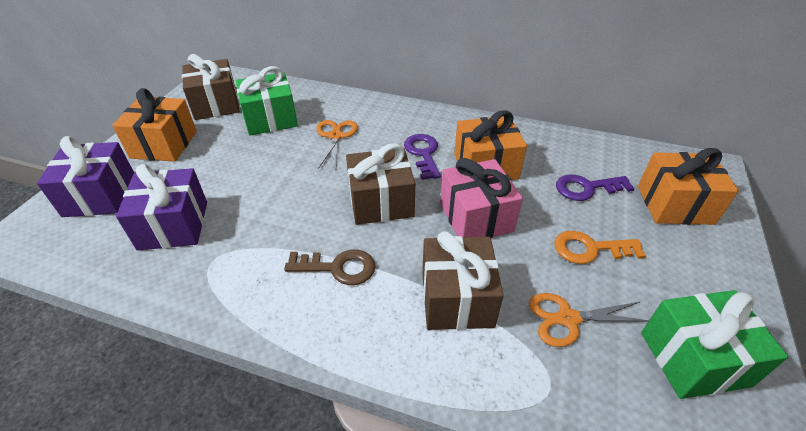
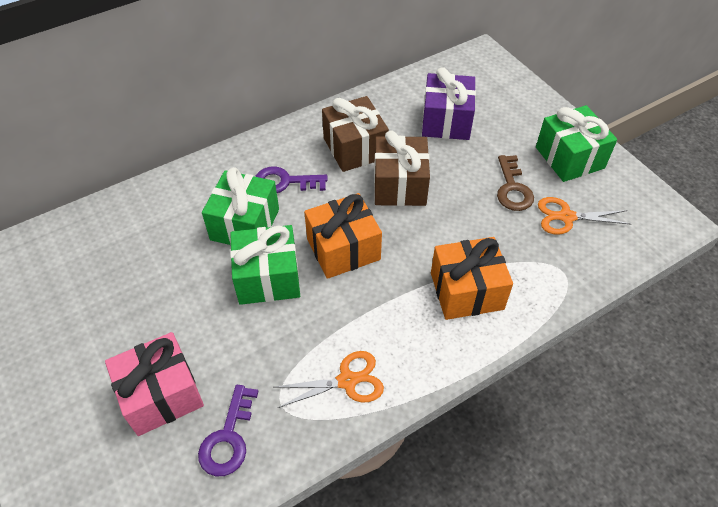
brown gift: 3 -> 2
green gift: 2 -> 3
orange gift: 3 -> 2
orange key: 1 -> 0
purple gift: 2 -> 1

